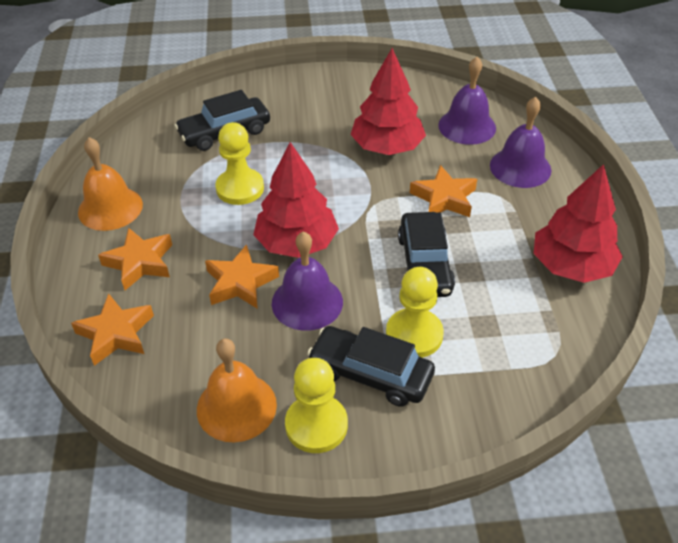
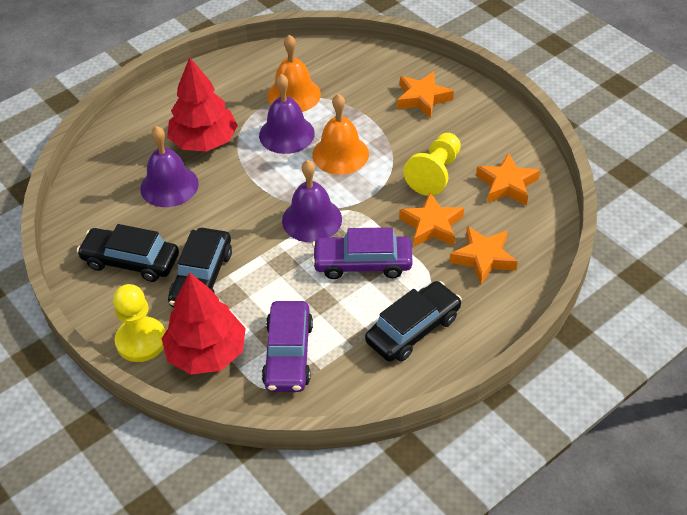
purple car: 0 -> 2
red tree: 3 -> 2
yellow pawn: 3 -> 2

